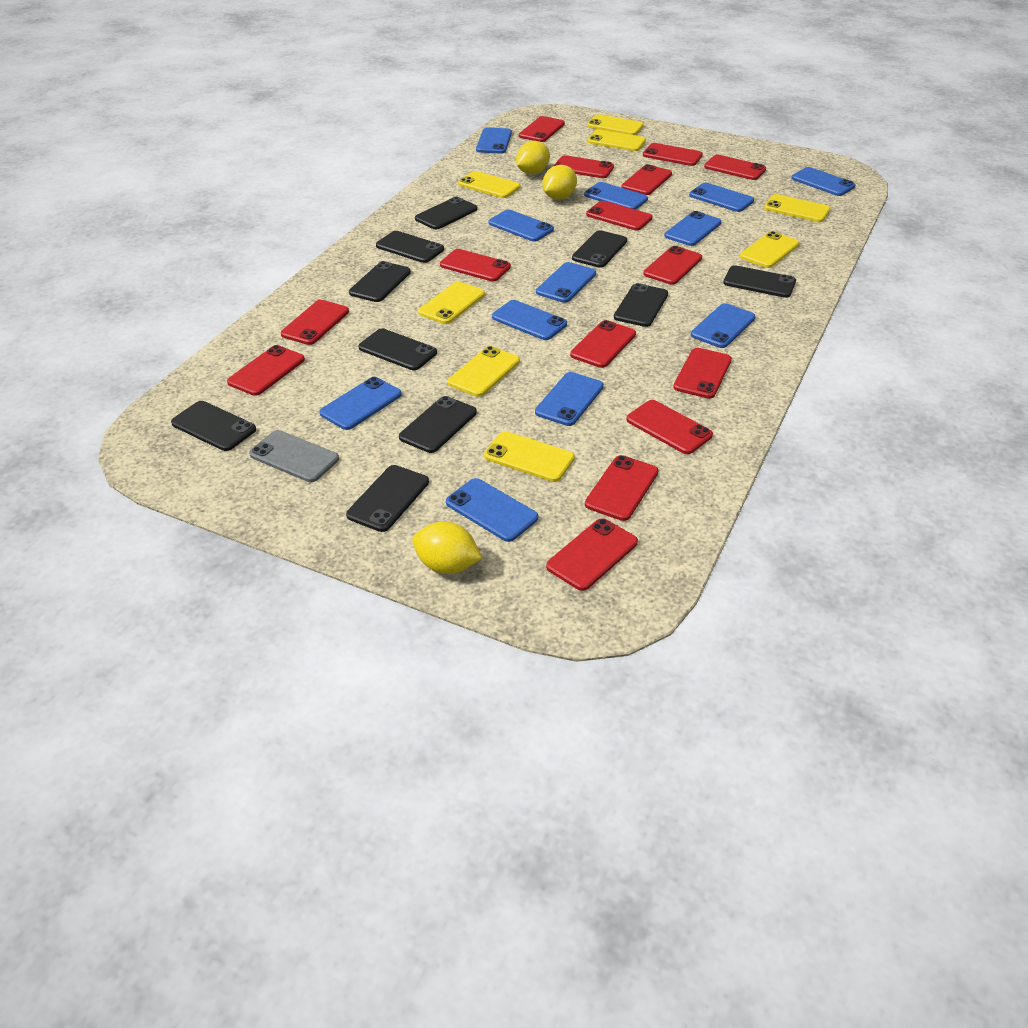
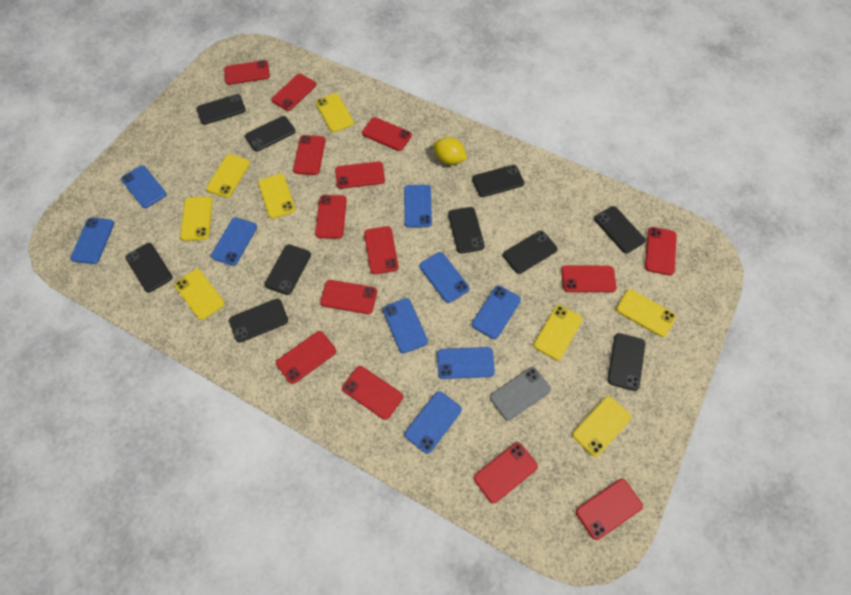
blue phone: 12 -> 9
red phone: 15 -> 14
yellow lemon: 3 -> 1

